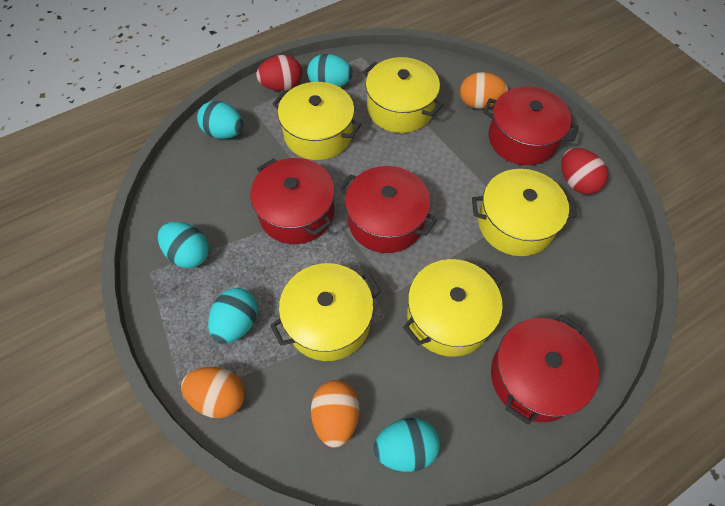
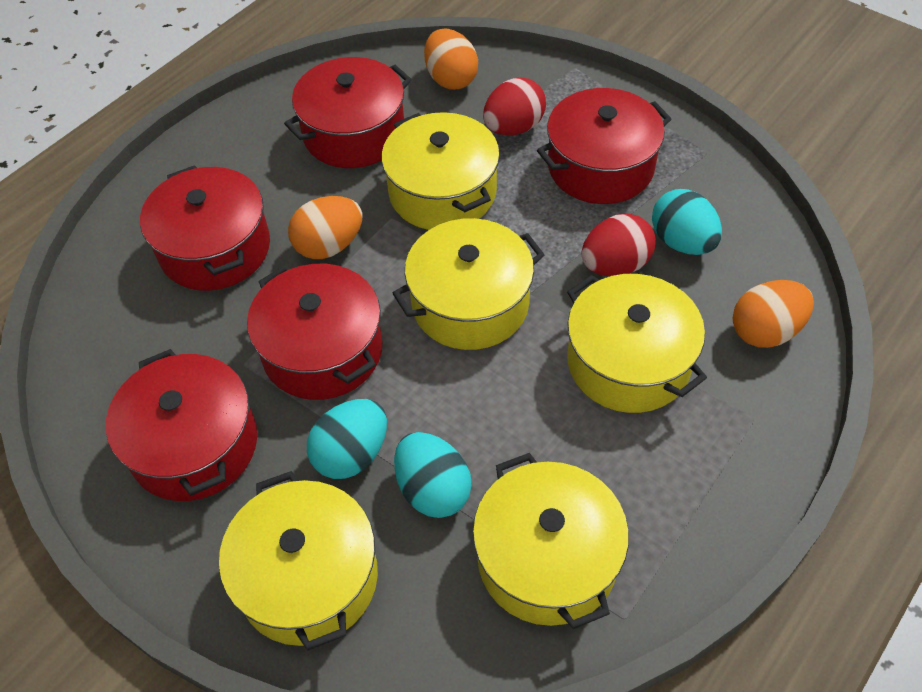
red pot: 4 -> 5
turquoise egg: 5 -> 3

